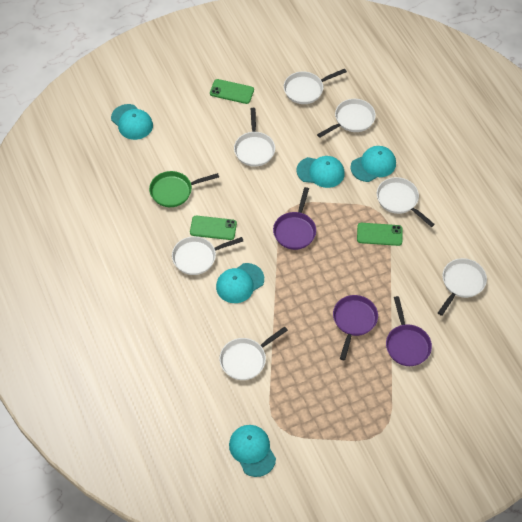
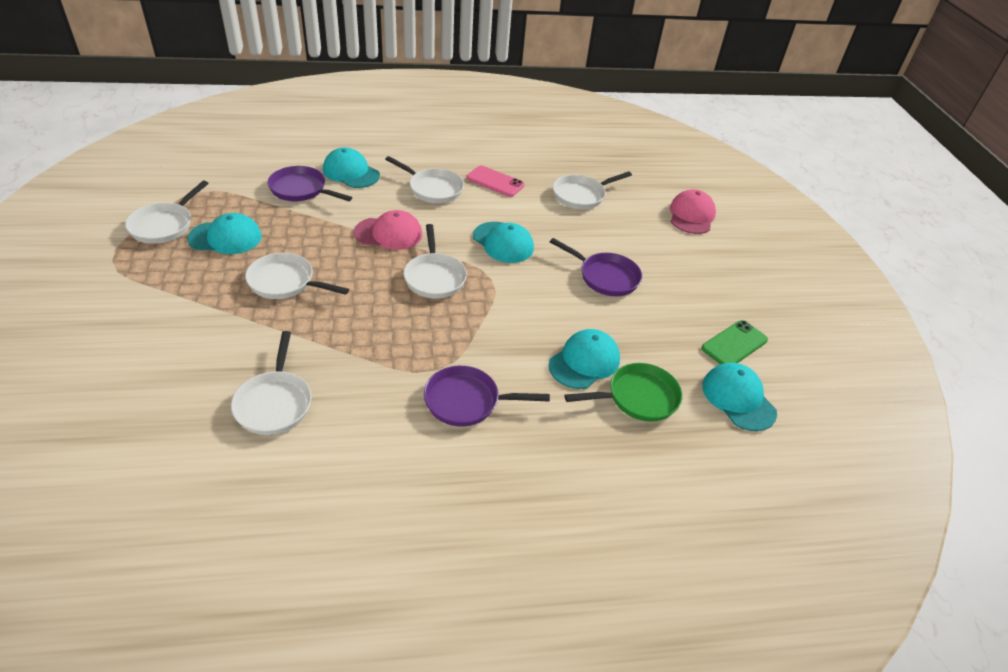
green phone: 3 -> 1
pink cap: 0 -> 2
pink phone: 0 -> 1
white pan: 7 -> 6

